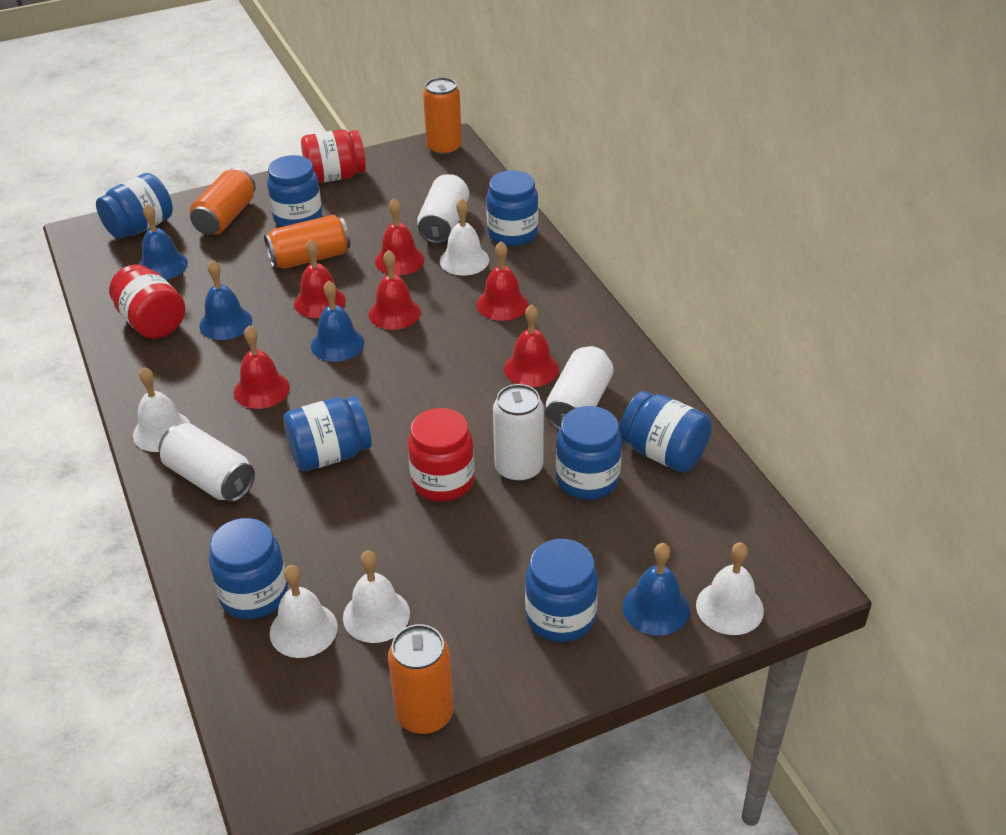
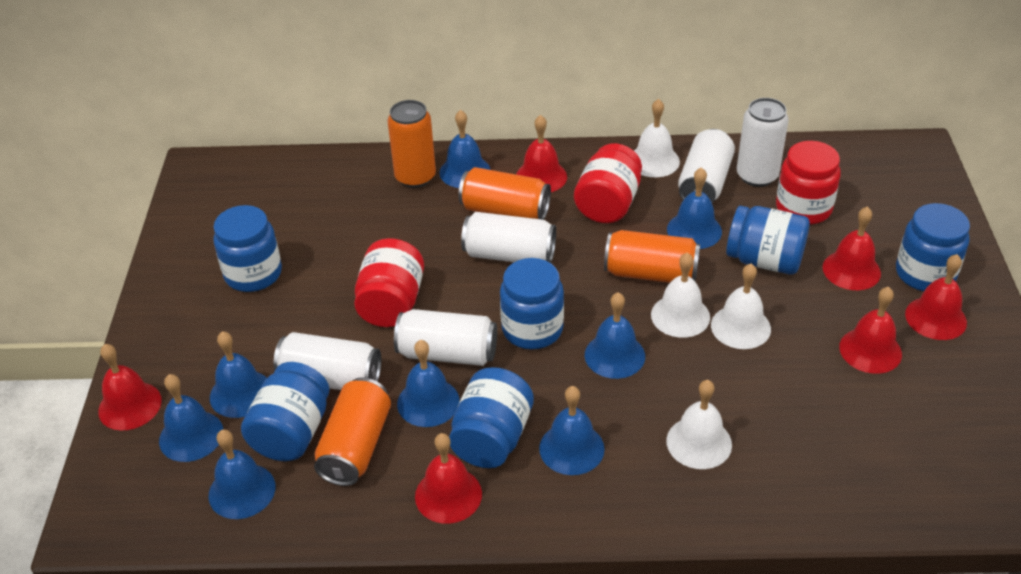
blue bell: 4 -> 8
blue jar: 8 -> 6
white bell: 5 -> 4
white can: 4 -> 5

